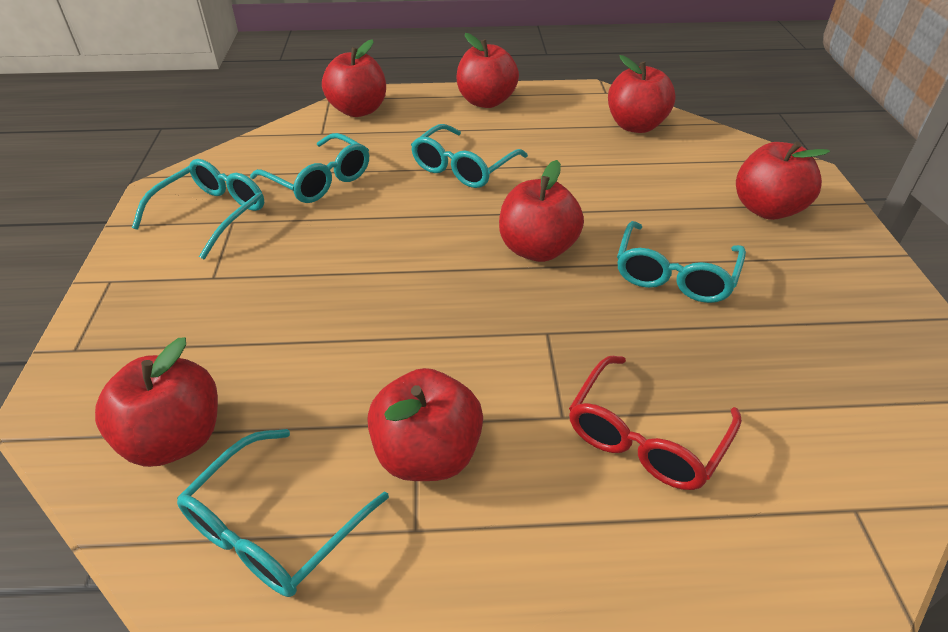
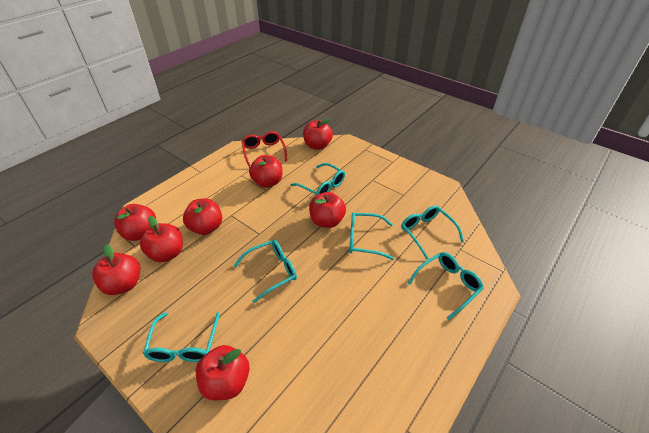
red apple: 7 -> 8
turquoise glasses: 5 -> 6

